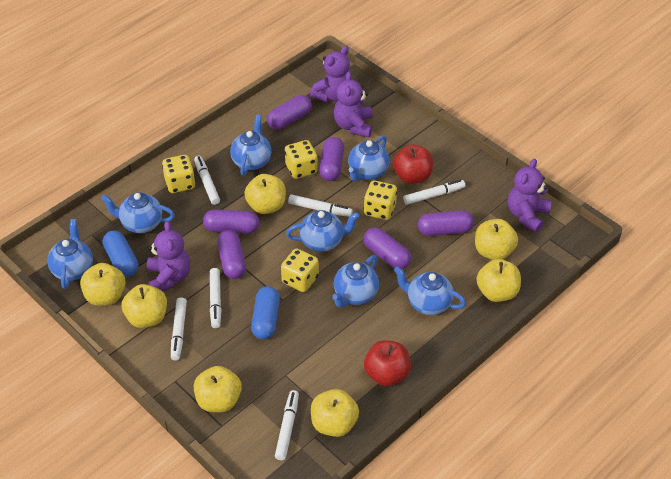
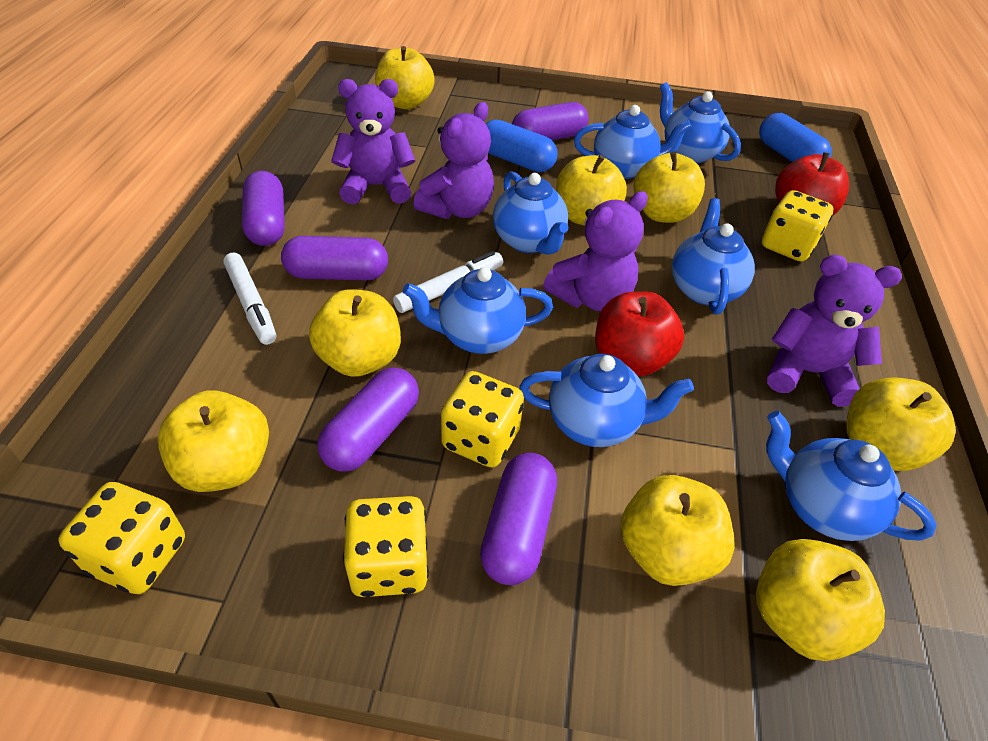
purple capsule: 6 -> 5
white marker: 6 -> 2
yellow apple: 7 -> 8

